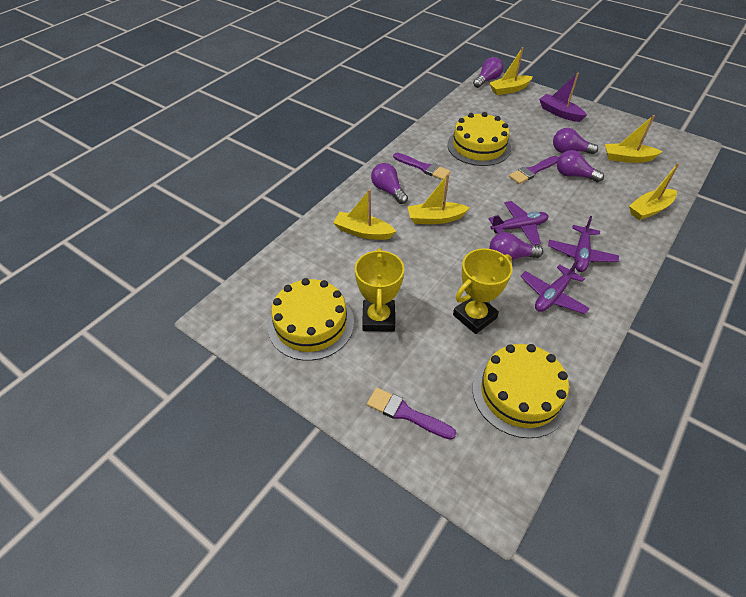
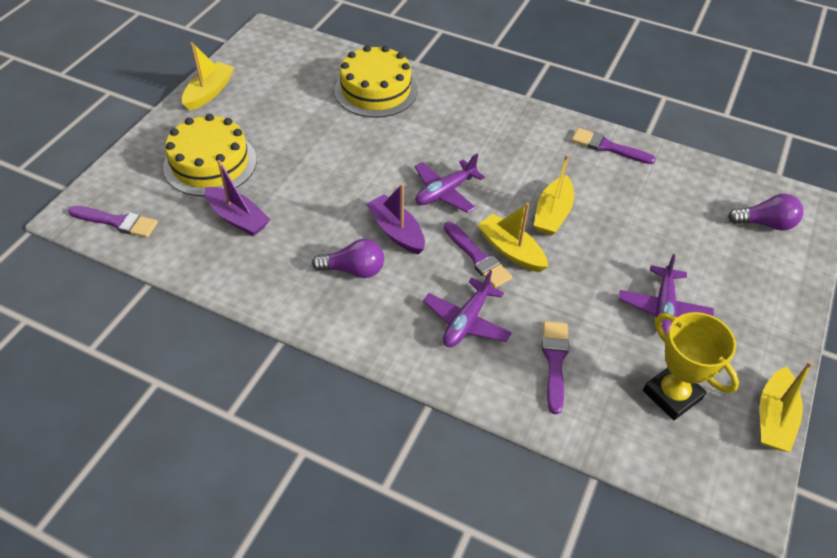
purple boat: 1 -> 2
purple brush: 3 -> 4
purple light bulb: 5 -> 2
yellow boat: 5 -> 4
yellow cake: 3 -> 2
yellow trophy: 2 -> 1

